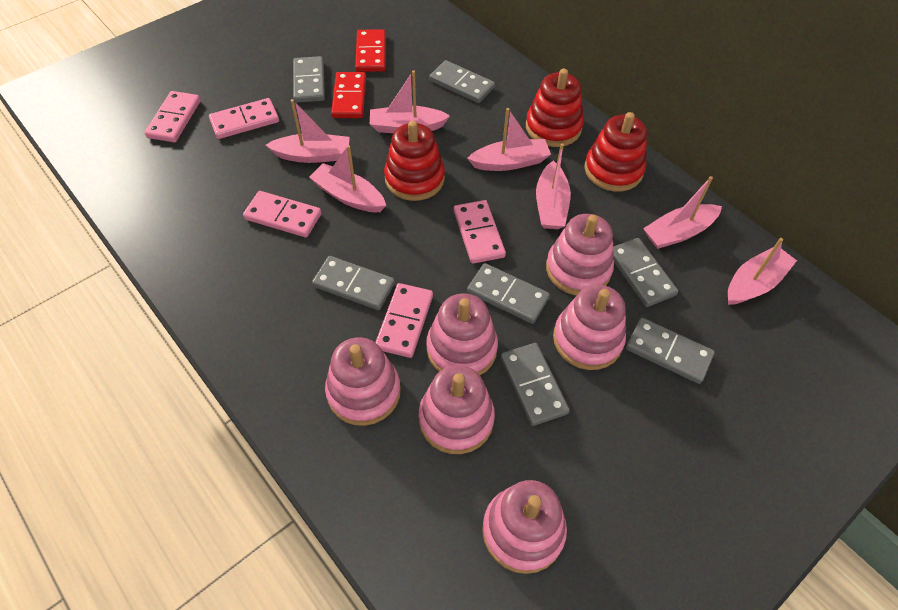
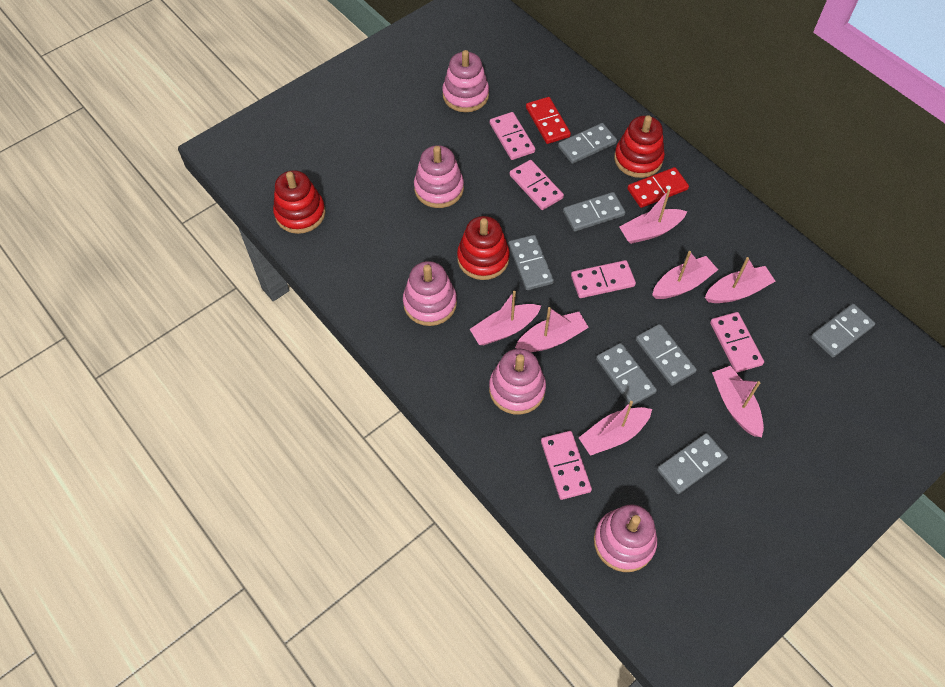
pink stacking toy: 6 -> 5

